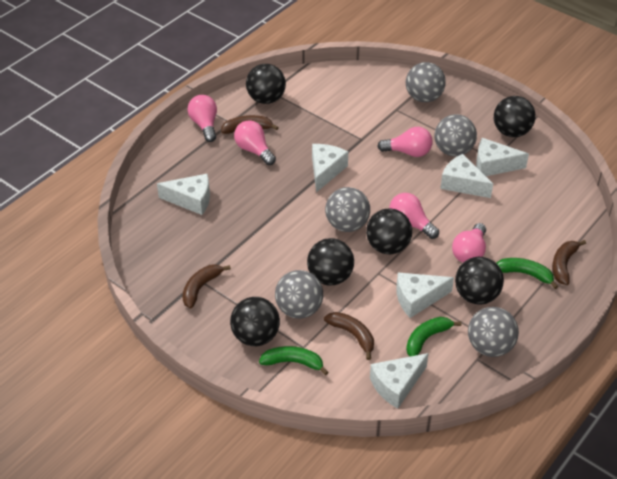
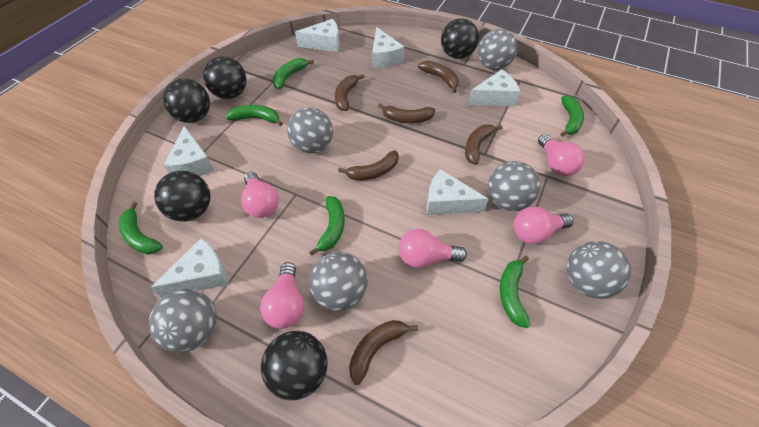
black ball: 6 -> 5
brown banana: 4 -> 6
green banana: 3 -> 6
grey ball: 5 -> 6

